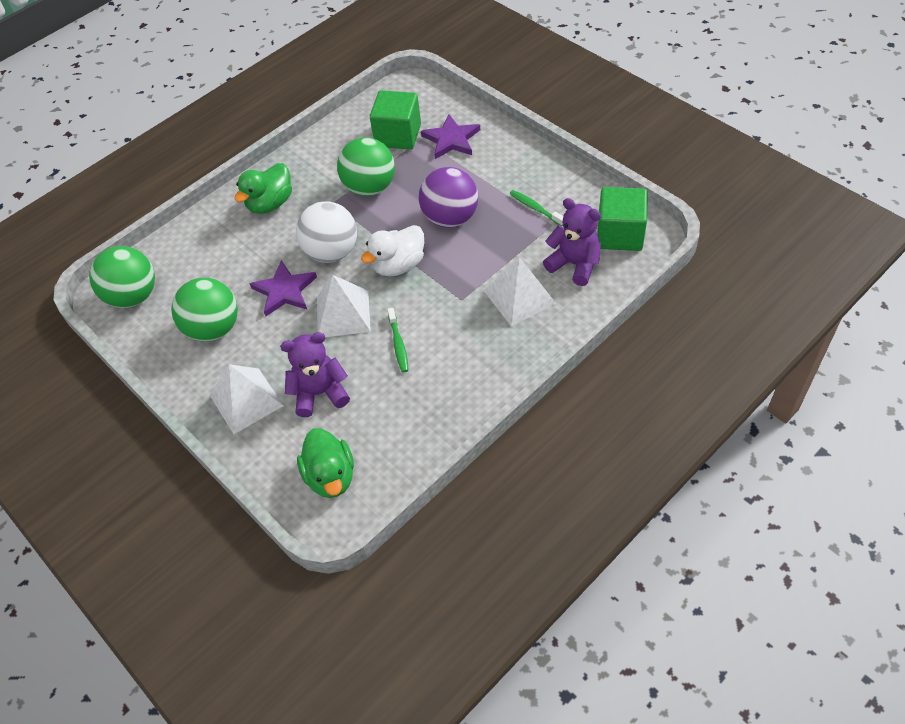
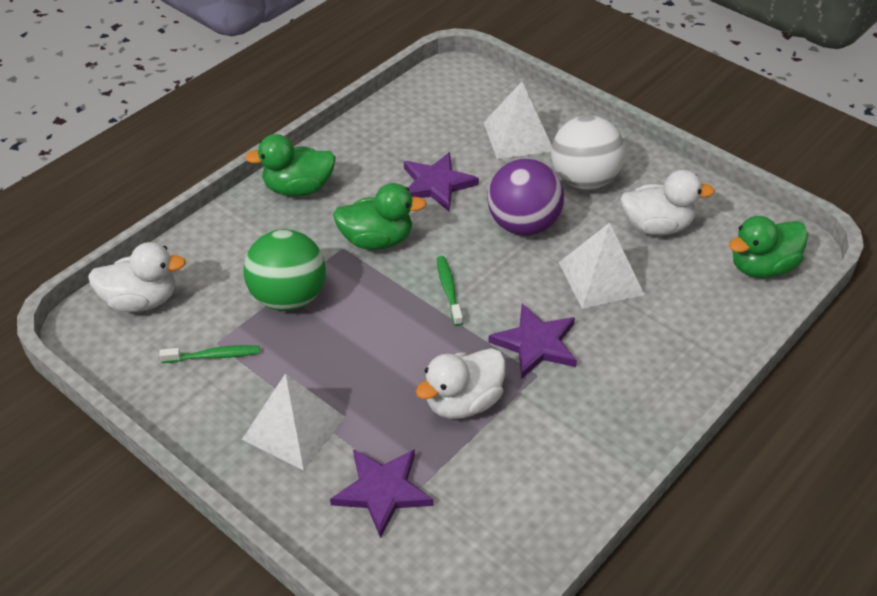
green ball: 3 -> 1
green cube: 2 -> 0
green duck: 2 -> 3
purple star: 2 -> 3
purple teddy bear: 2 -> 0
white duck: 1 -> 3

